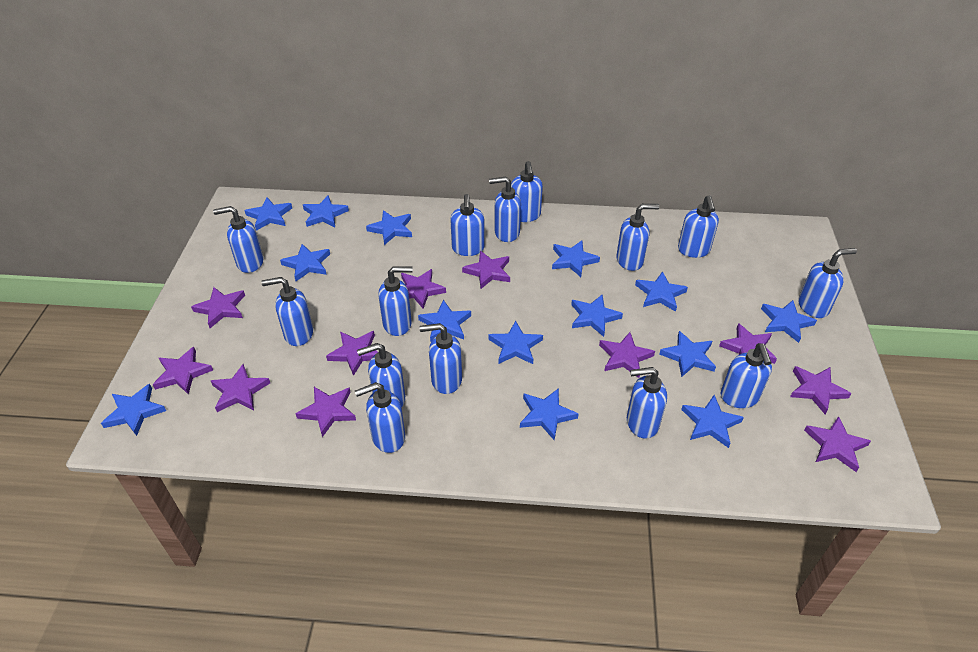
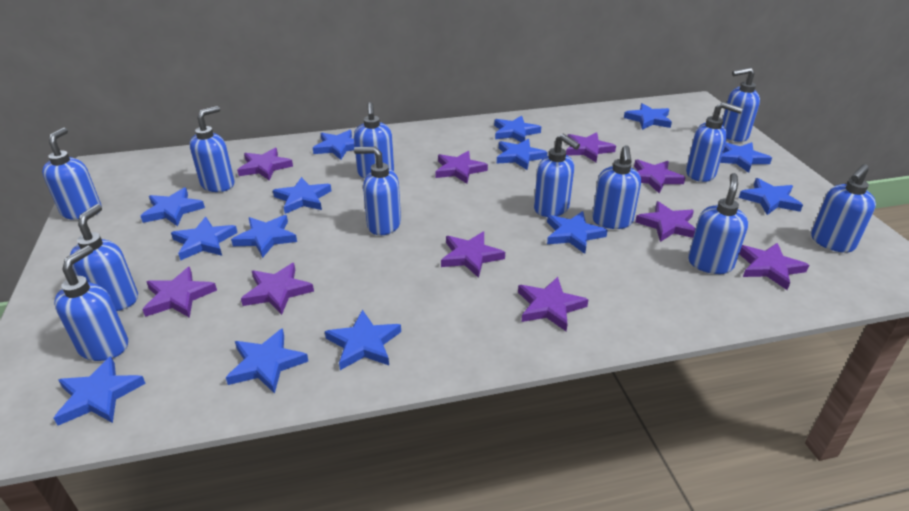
blue soap dispenser: 14 -> 12
purple star: 11 -> 10

